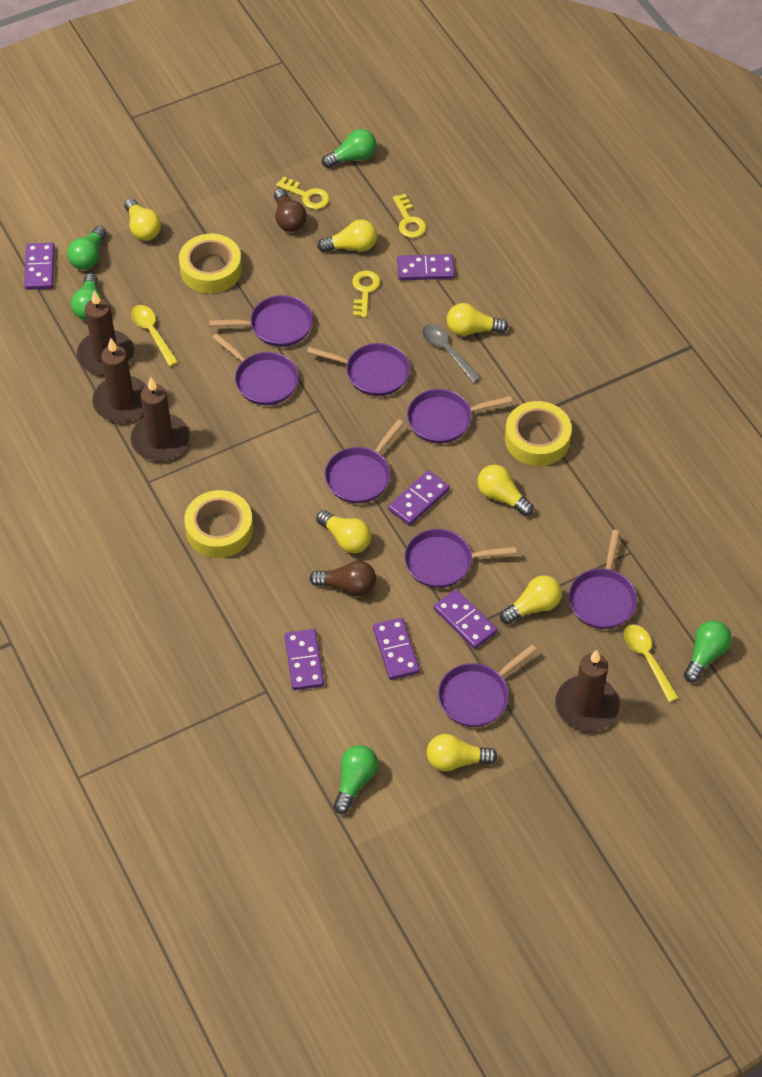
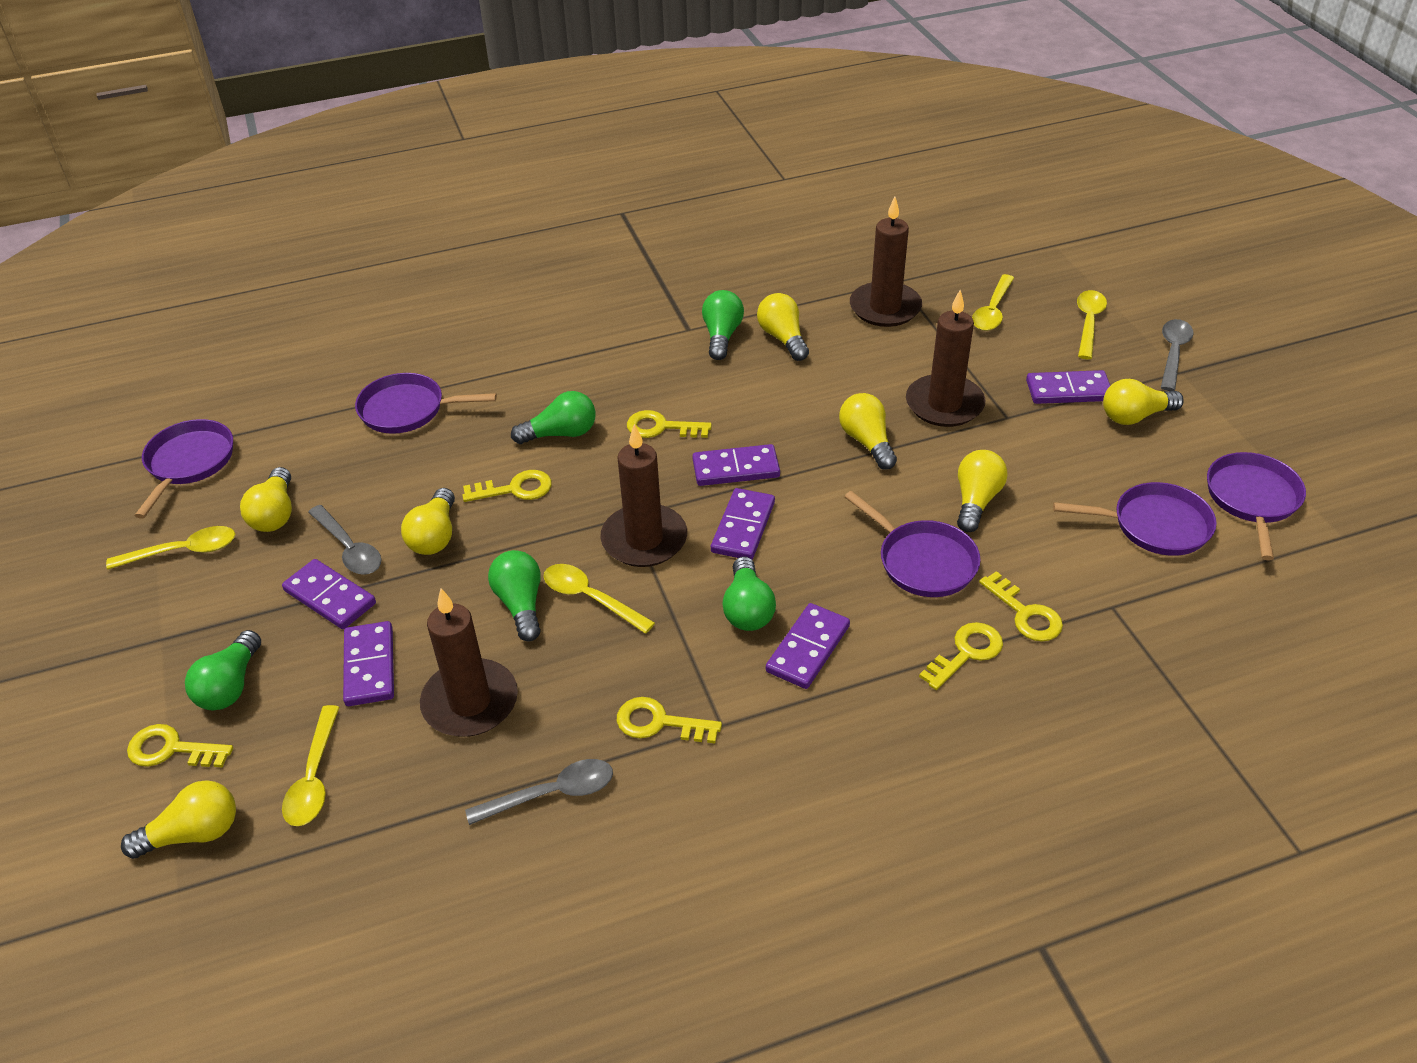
brown light bulb: 2 -> 0
grey spoon: 1 -> 3
purple pan: 8 -> 5
yellow key: 3 -> 6
yellow spoon: 2 -> 5
yellow tape: 3 -> 0

